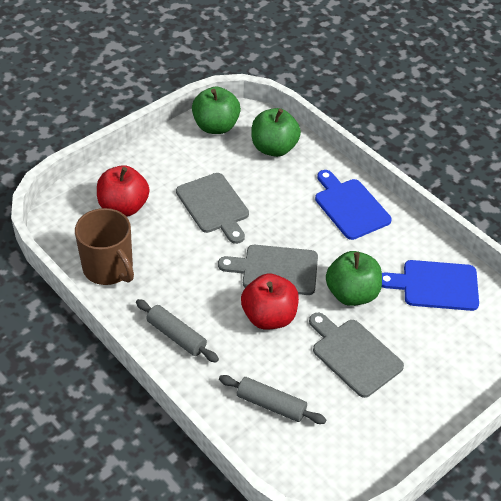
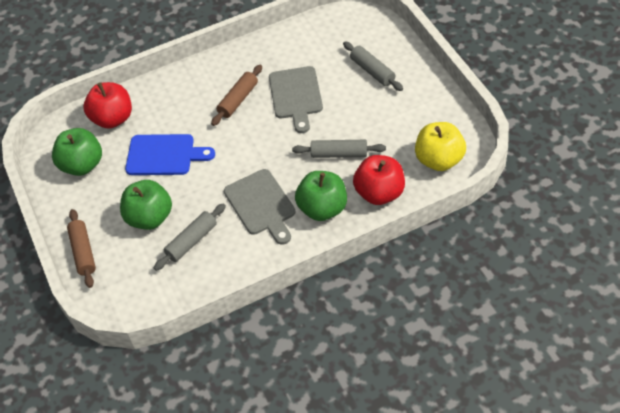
blue cutting board: 2 -> 1
brown mug: 1 -> 0
brown rolling pin: 0 -> 2
grey cutting board: 3 -> 2
grey rolling pin: 2 -> 3
yellow apple: 0 -> 1

